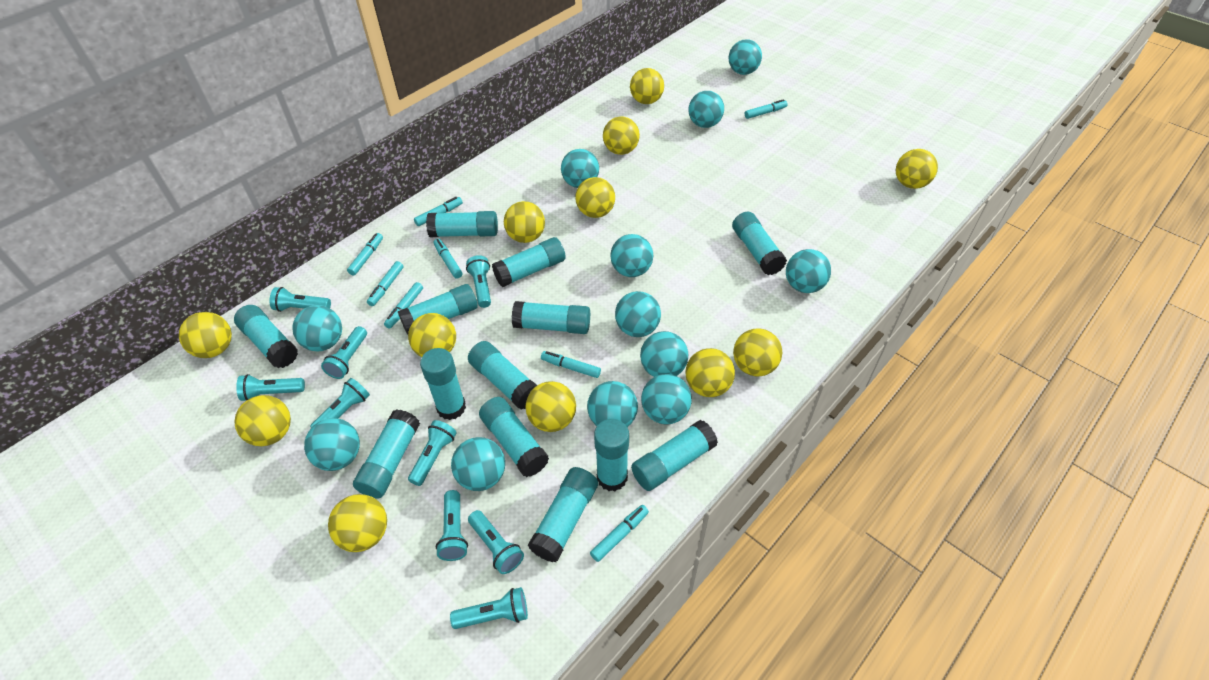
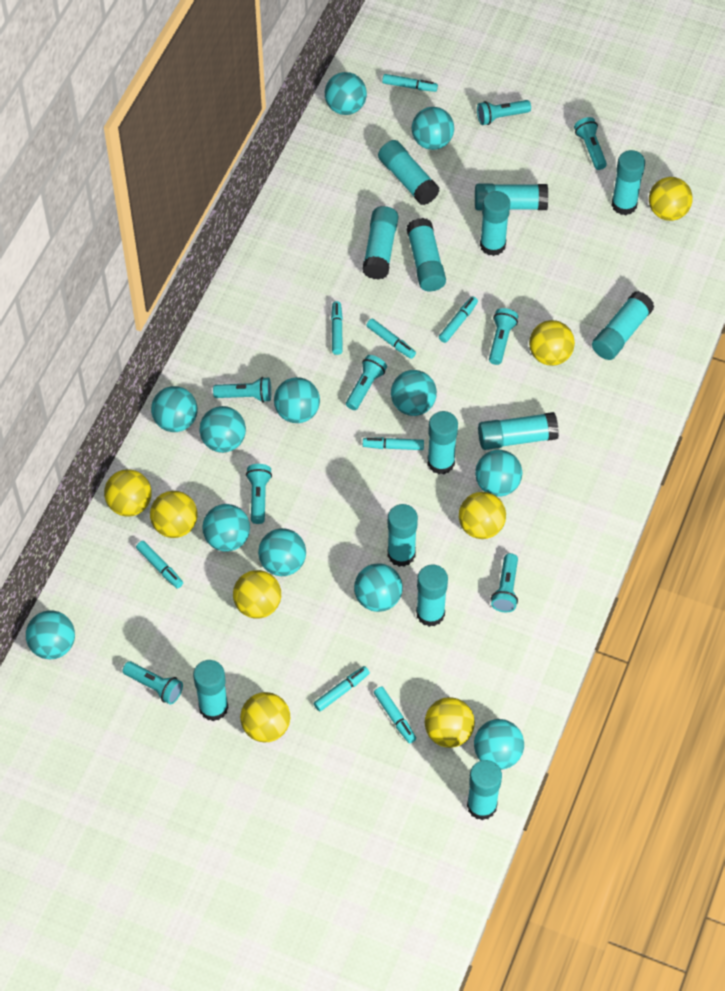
turquoise flashlight: 9 -> 8
yellow ball: 12 -> 8

